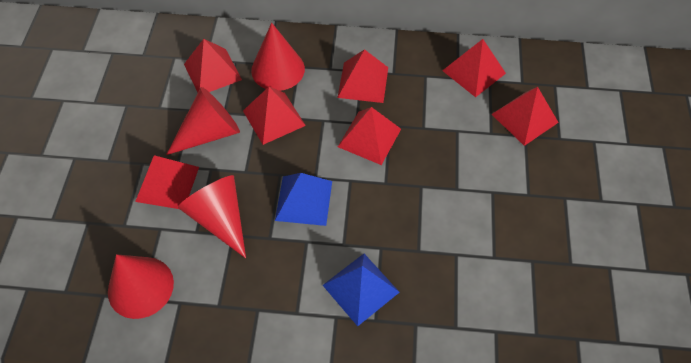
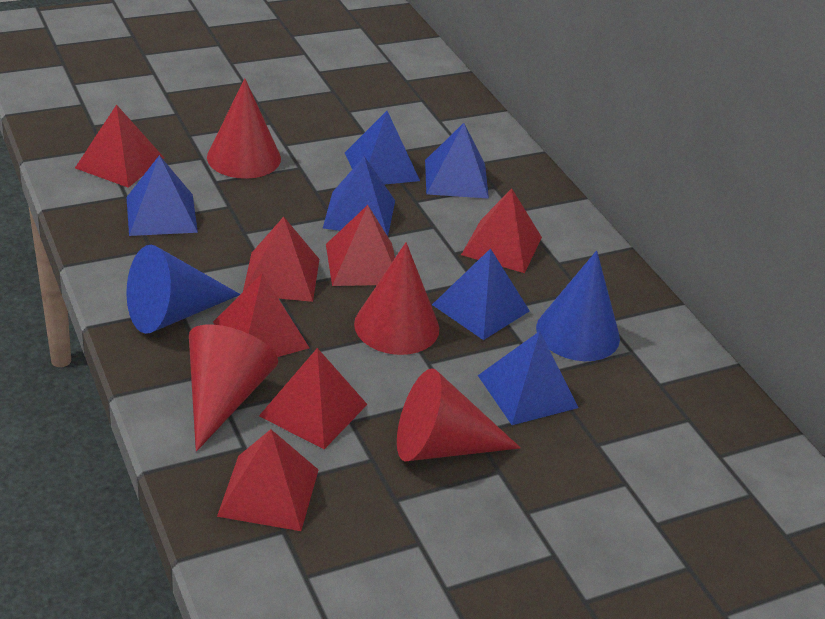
blue cone: 0 -> 2
blue pyramid: 2 -> 6

